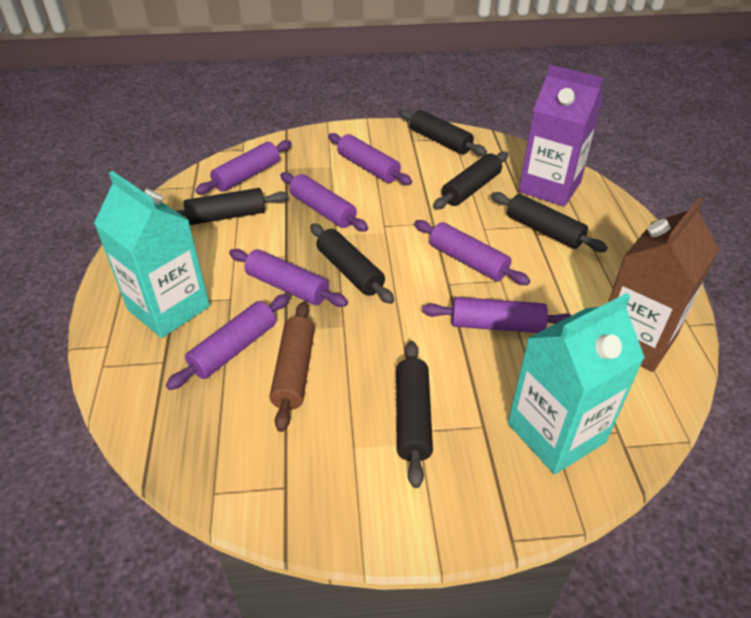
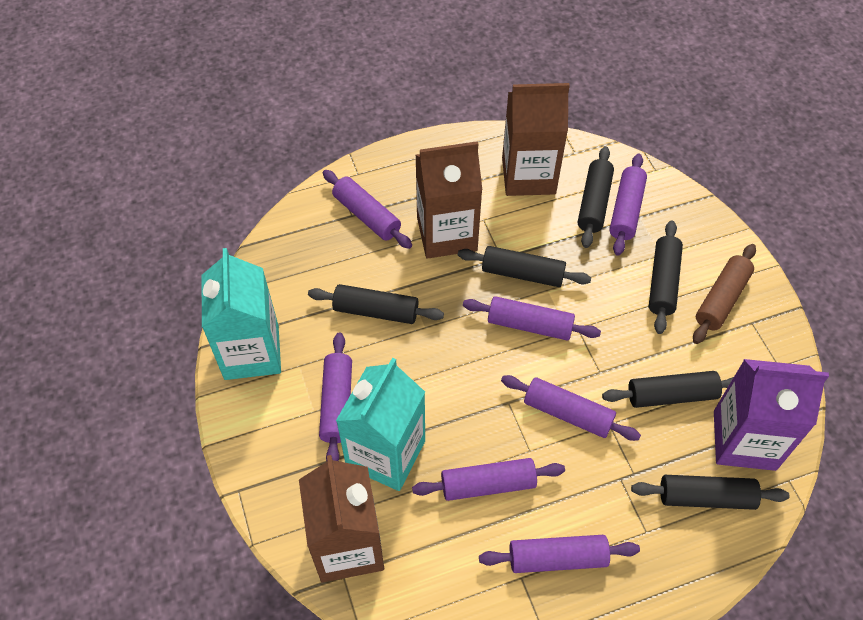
brown carton: 1 -> 3

